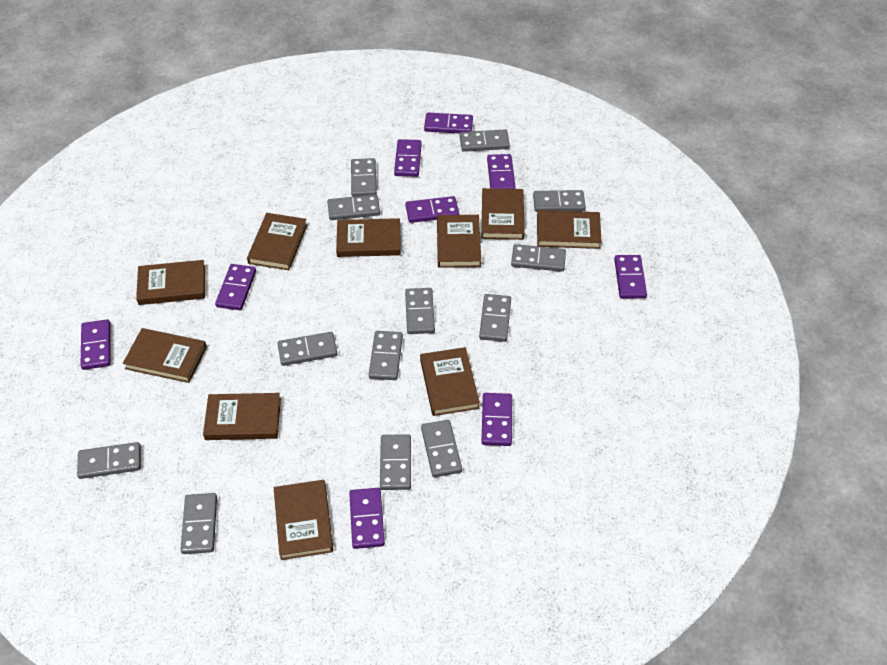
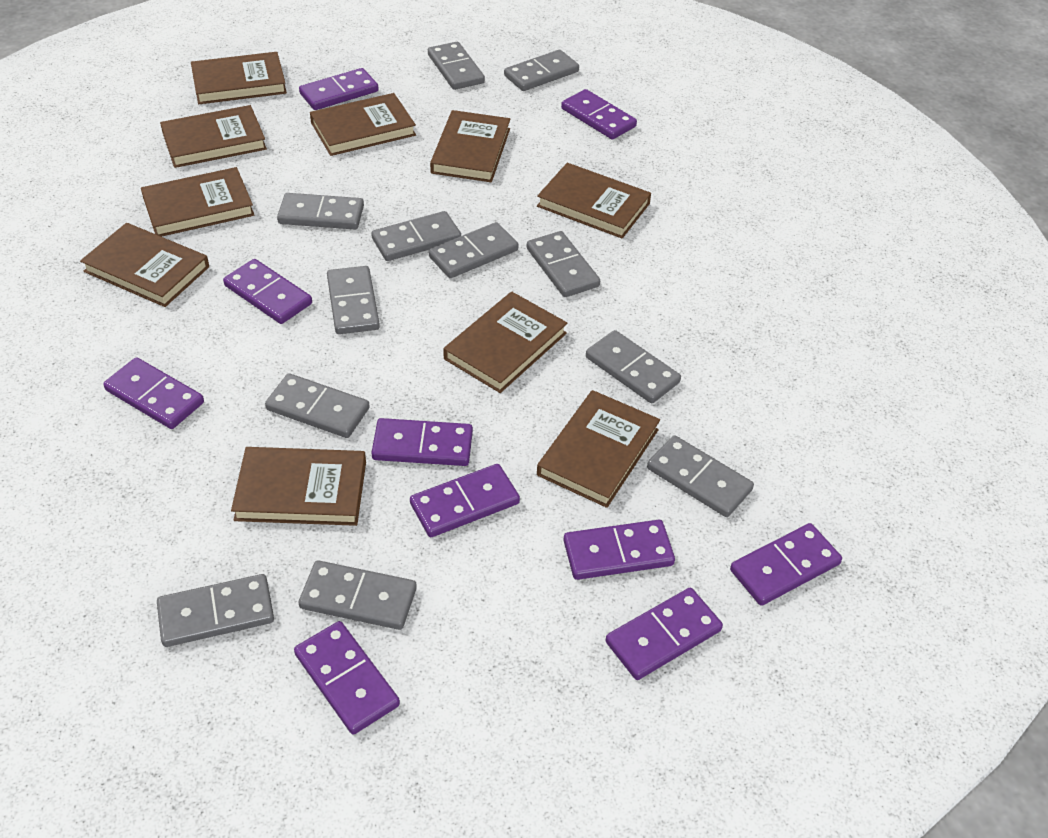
grey domino: 13 -> 12
purple domino: 9 -> 10

